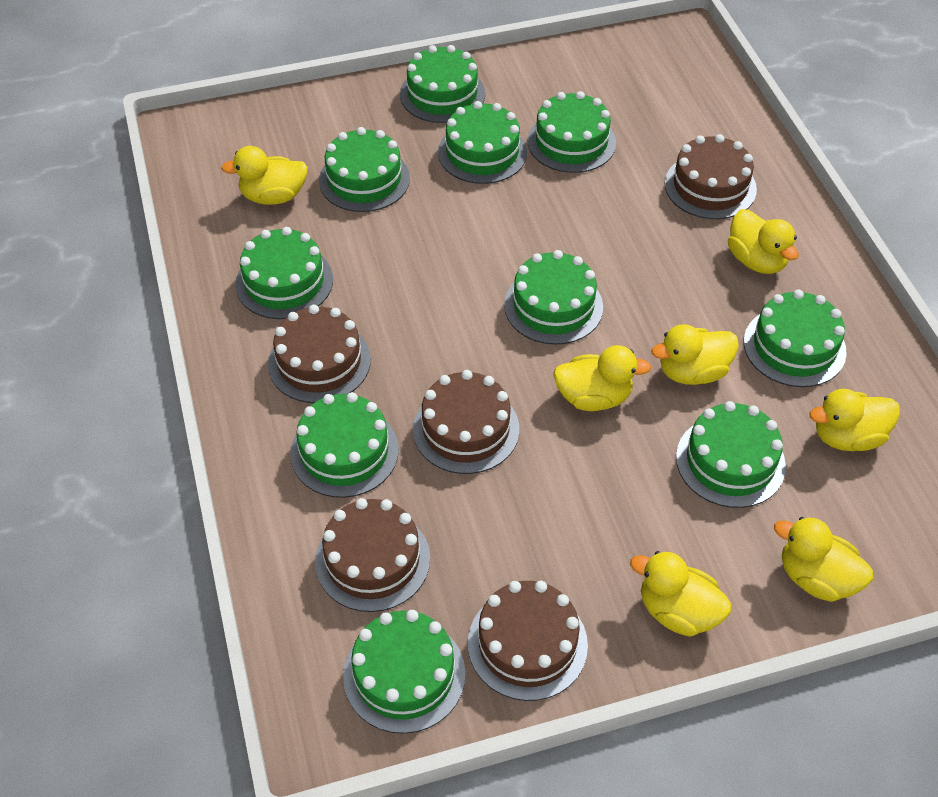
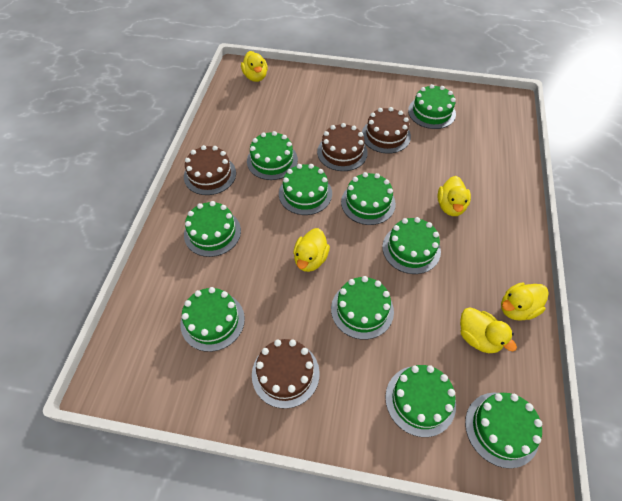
brown cake: 5 -> 4
yellow duck: 7 -> 5

